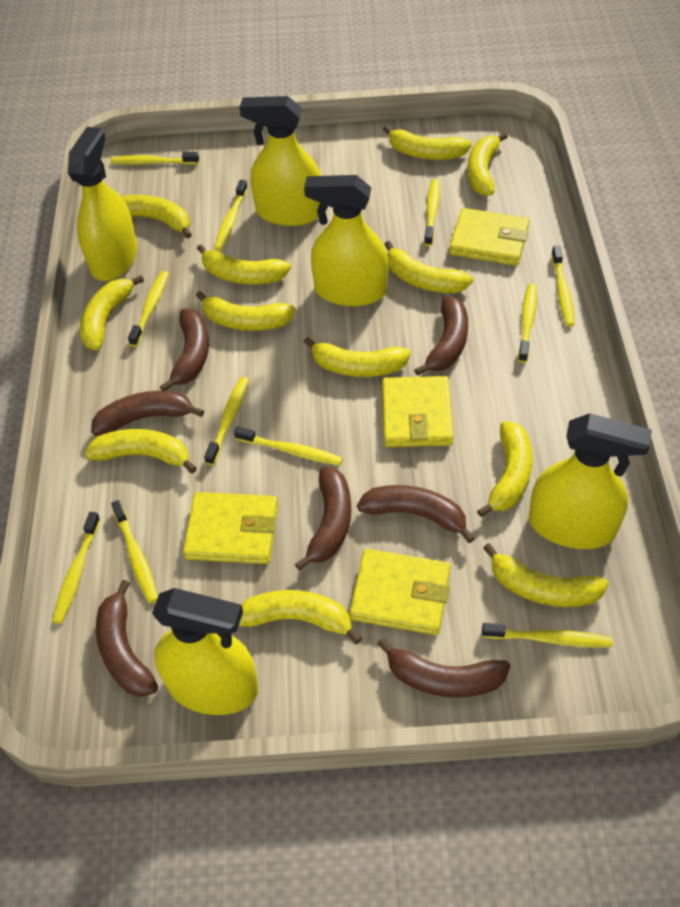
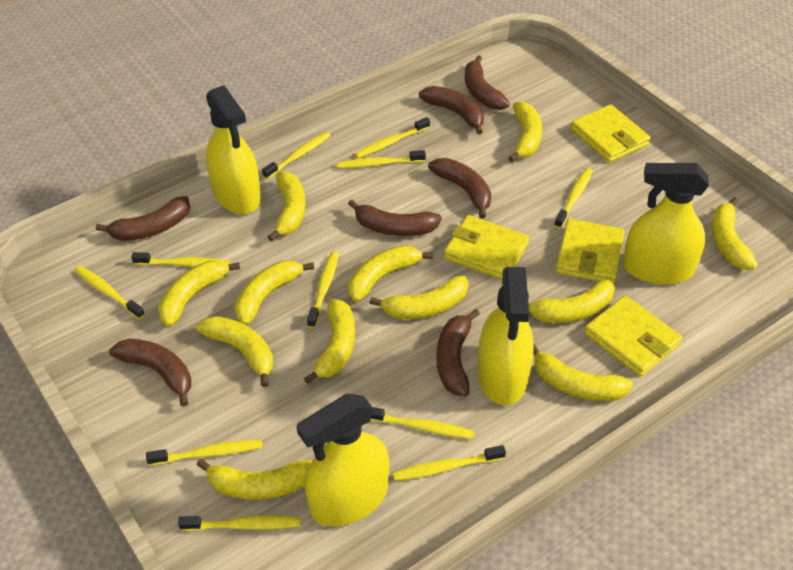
yellow spray bottle: 5 -> 4

